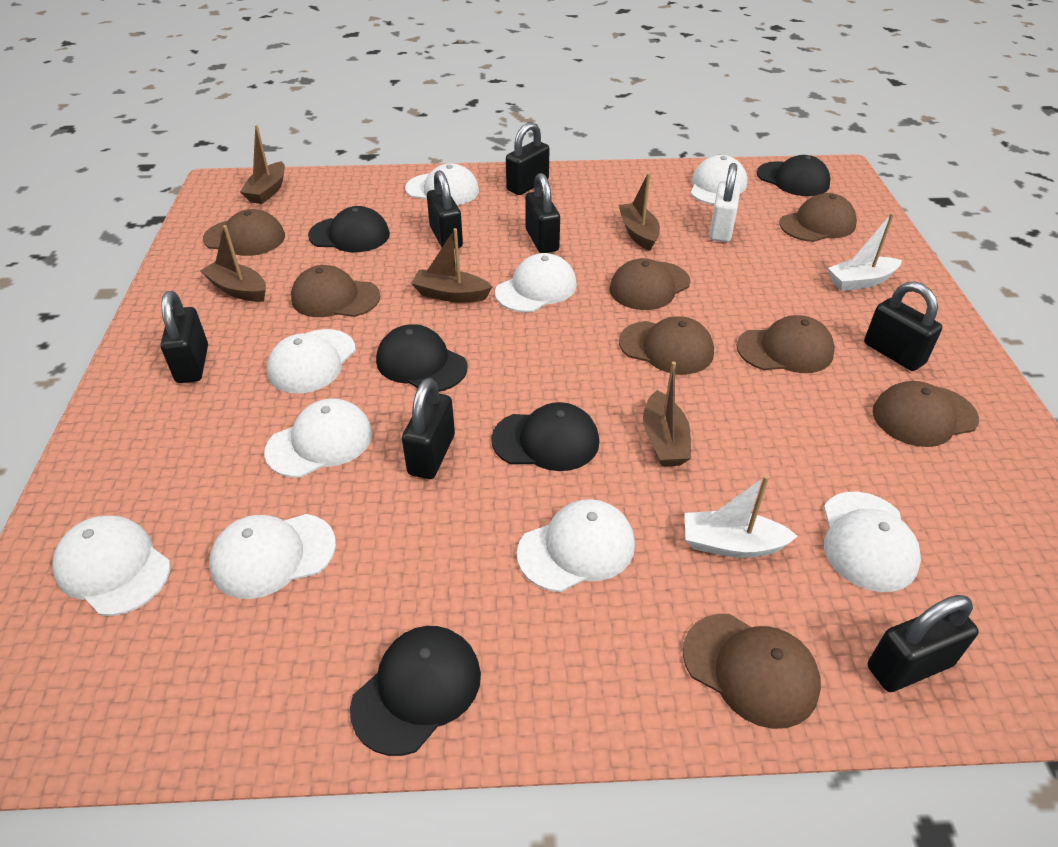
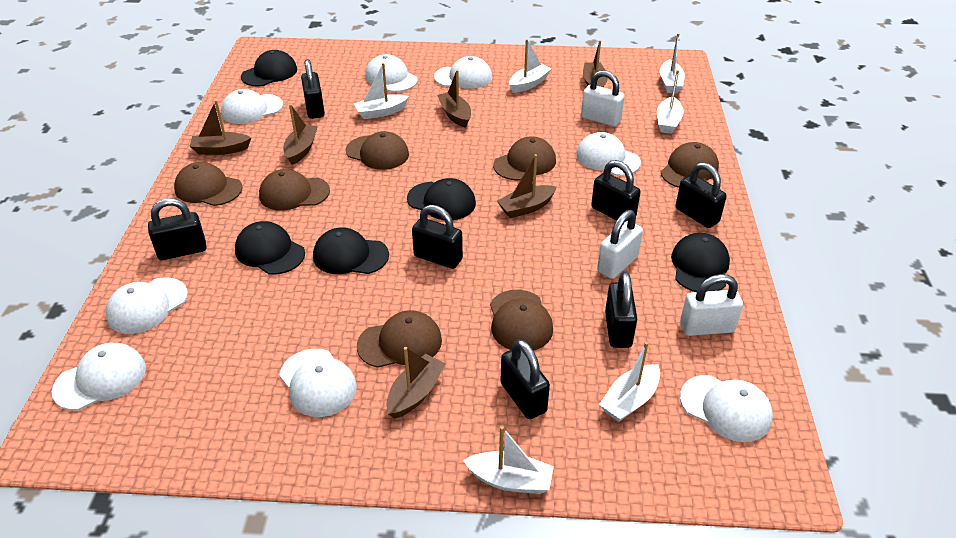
brown boat: 5 -> 6
brown cap: 8 -> 7
white boat: 2 -> 6
white cap: 9 -> 8
white padlock: 1 -> 3

